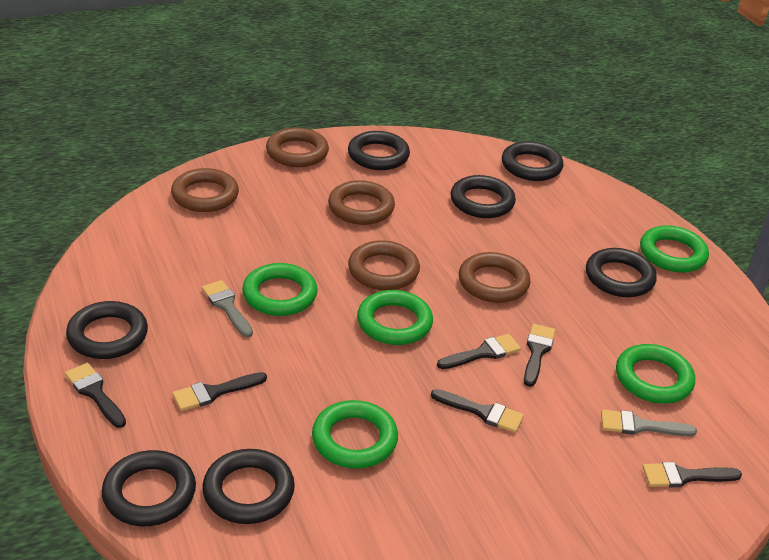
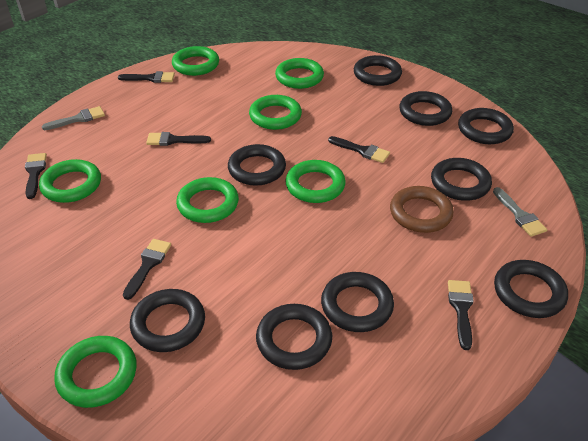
black ring: 7 -> 9
brown ring: 5 -> 1
green ring: 5 -> 7

